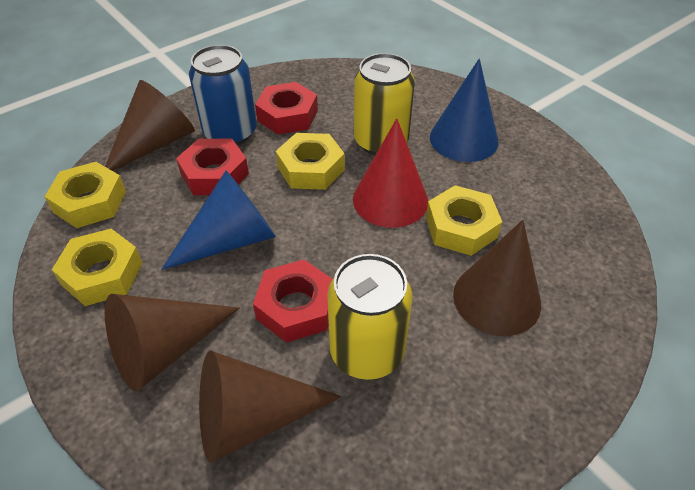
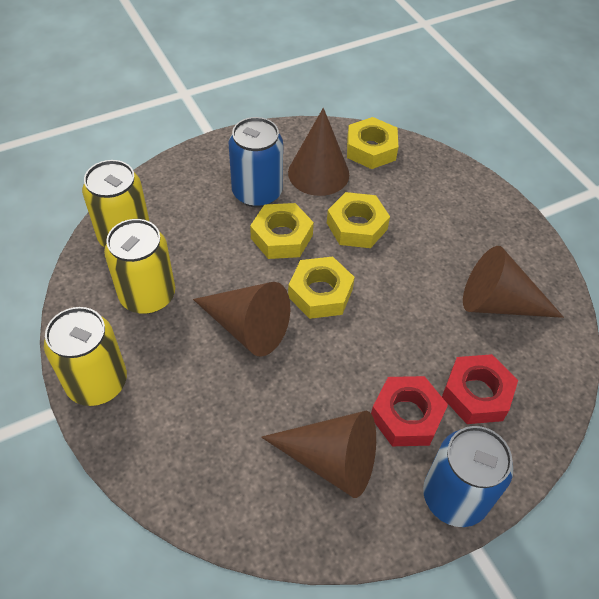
blue can: 1 -> 2
blue cone: 2 -> 0
red cone: 1 -> 0
red nut: 3 -> 2
yellow can: 2 -> 3

